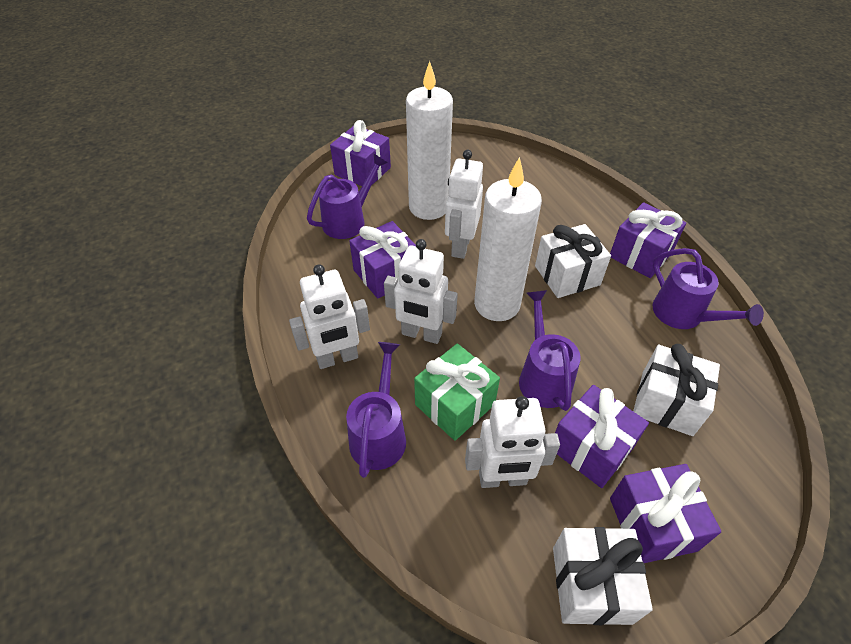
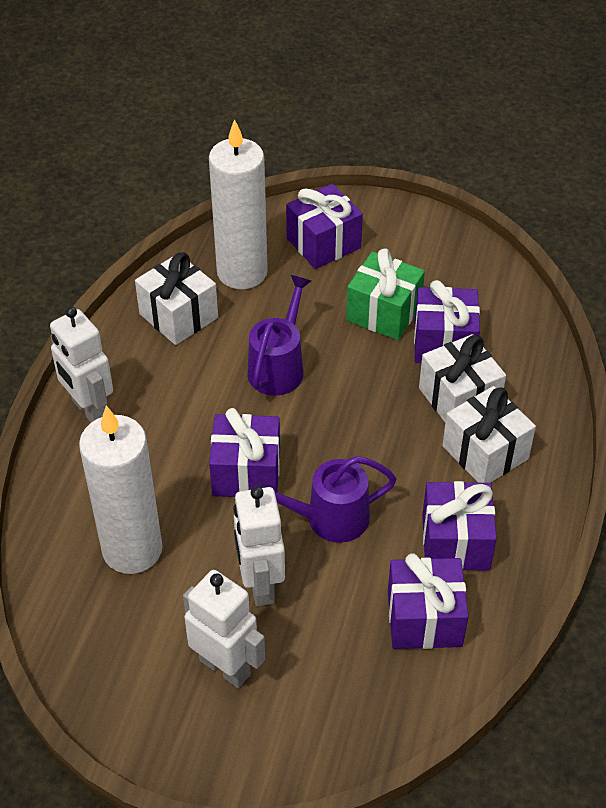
purple watering can: 4 -> 2
white robot: 4 -> 3

